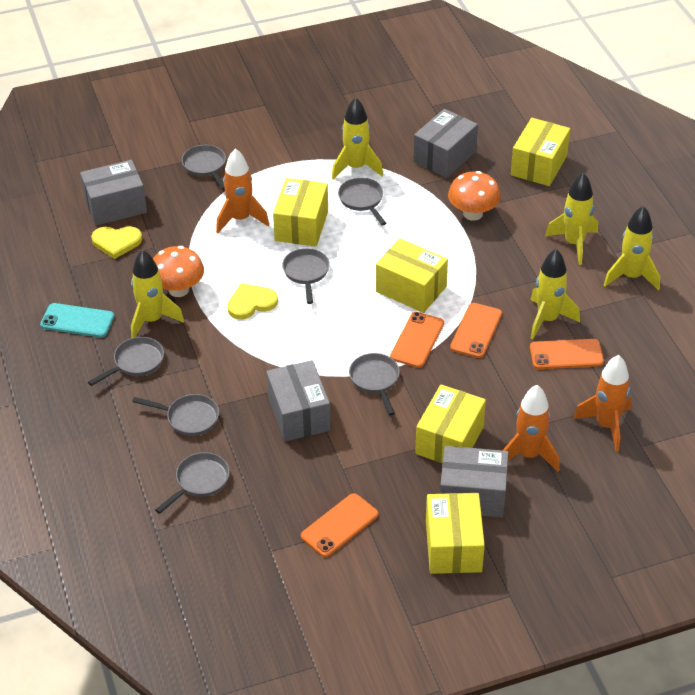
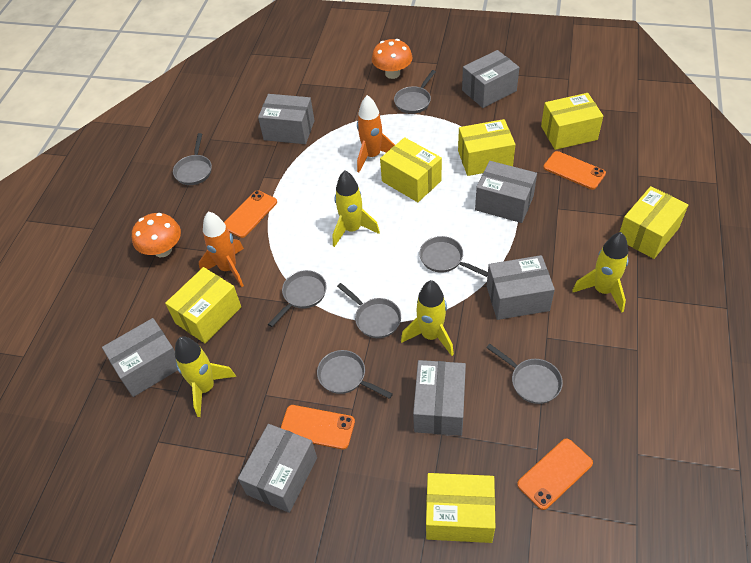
grey box: 4 -> 7
orange rocket: 3 -> 2
turquoise phone: 1 -> 0
yellow box: 5 -> 6
yellow heart: 2 -> 0
yellow rocket: 5 -> 4

